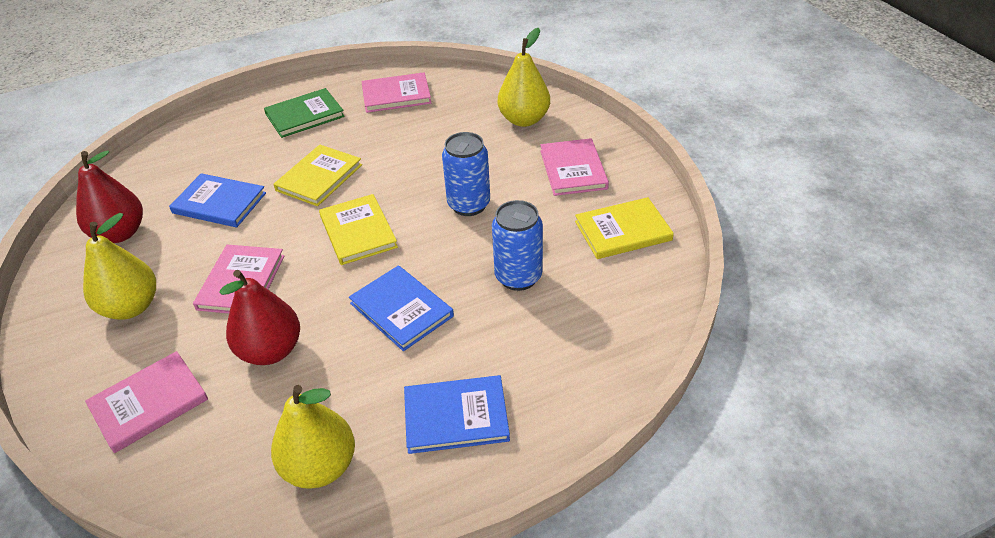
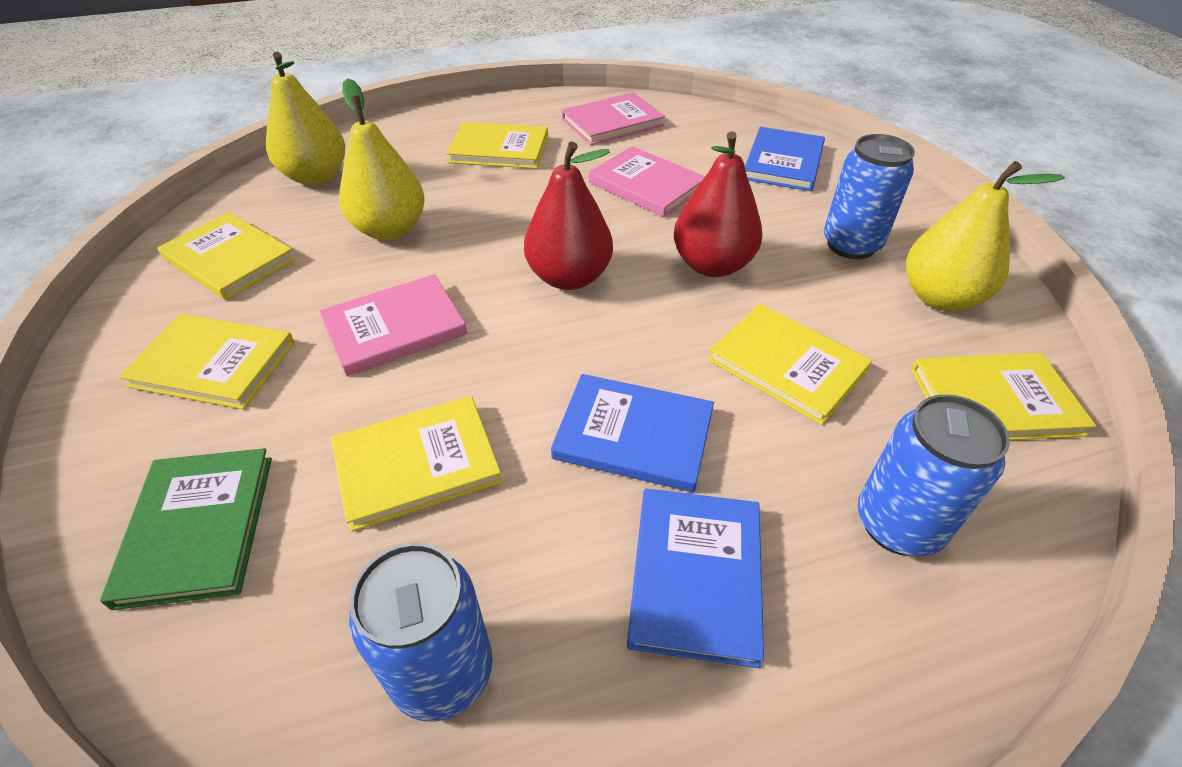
blue can: 2 -> 3
pink book: 4 -> 3
yellow book: 3 -> 6

